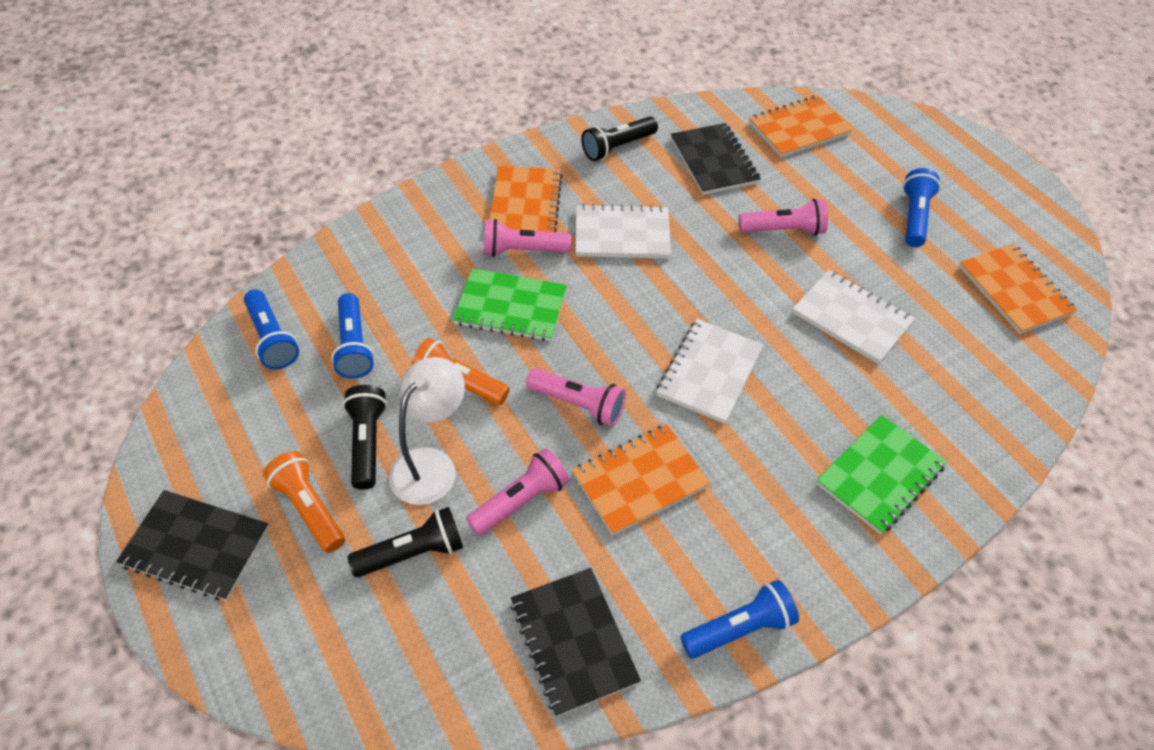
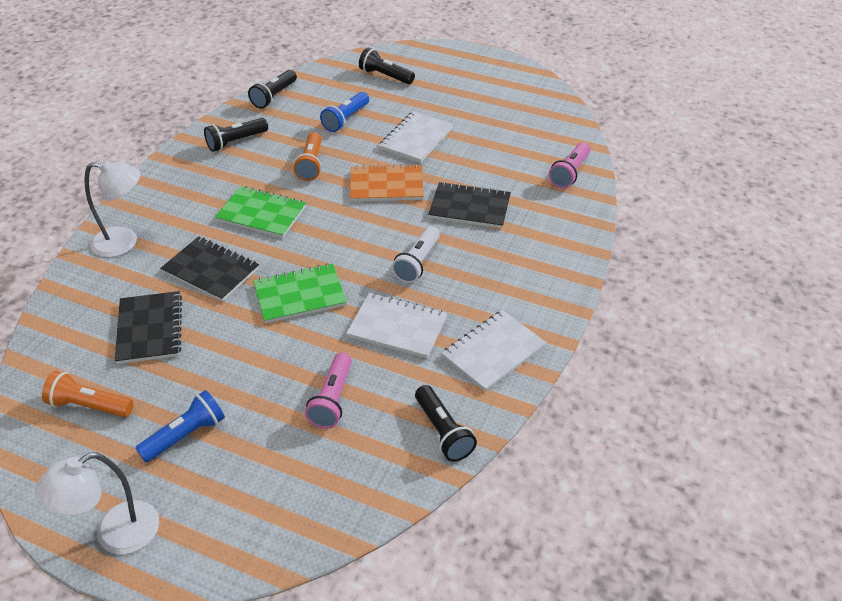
black flashlight: 3 -> 4
blue flashlight: 4 -> 2
orange notebook: 4 -> 1
pink flashlight: 4 -> 2
white flashlight: 0 -> 1
white lamp: 1 -> 2

